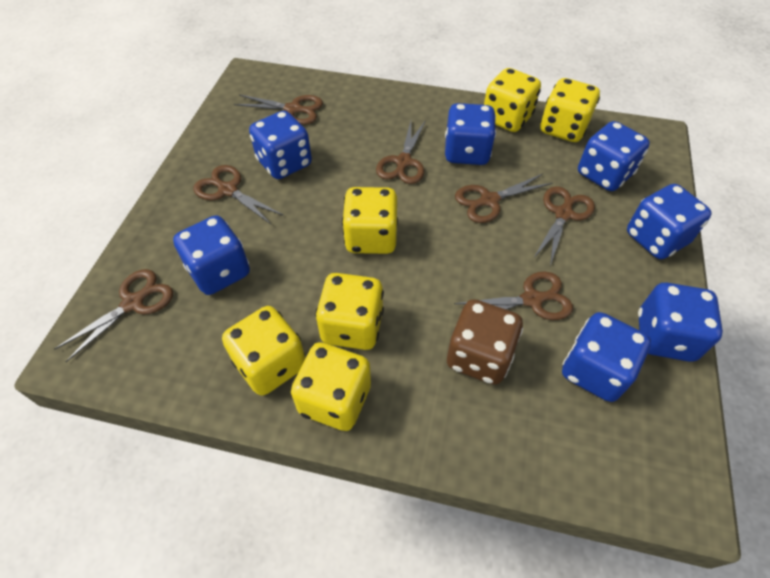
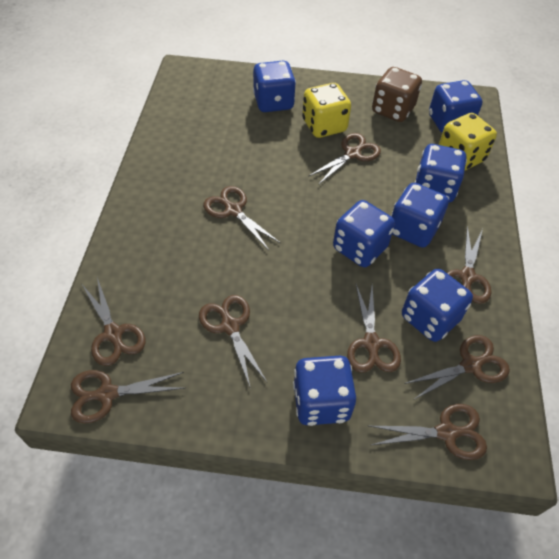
brown scissors: 7 -> 9
yellow dice: 6 -> 2

